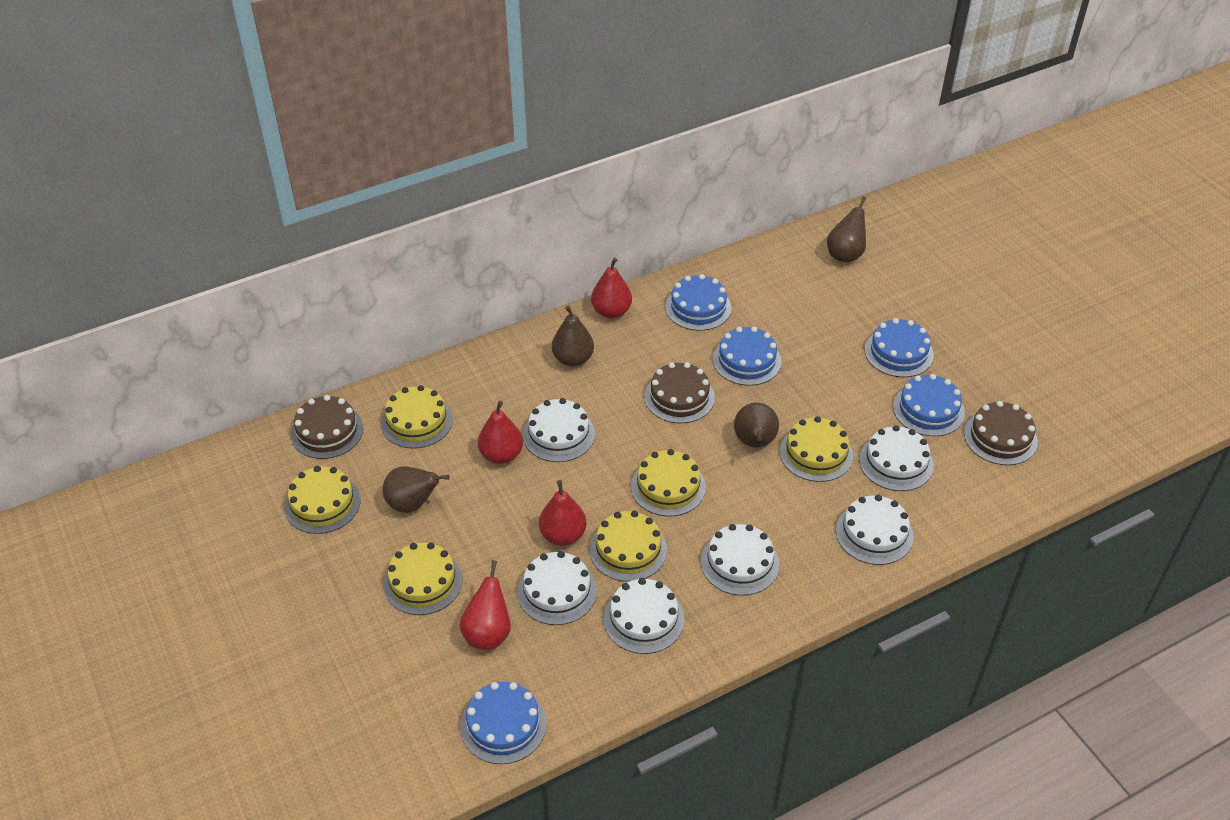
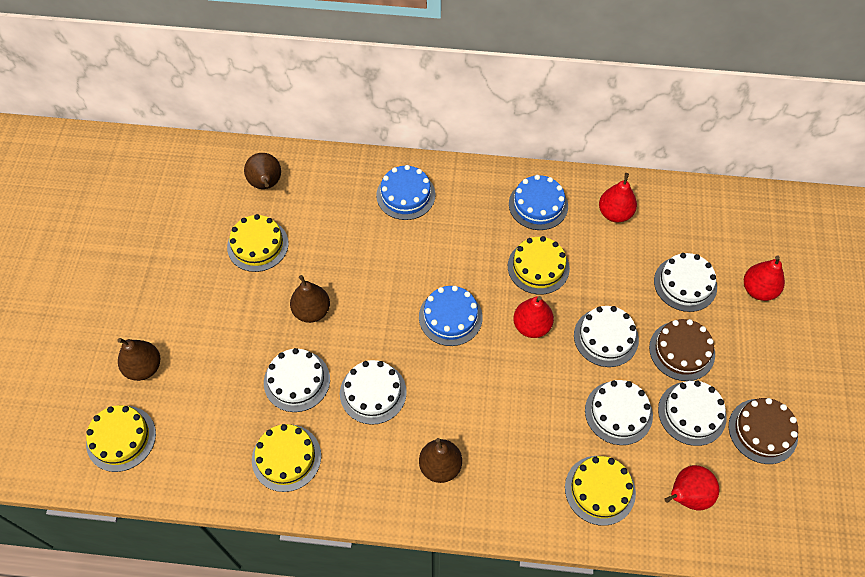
blue cake: 5 -> 3
brown cake: 3 -> 2
yellow cake: 6 -> 5

